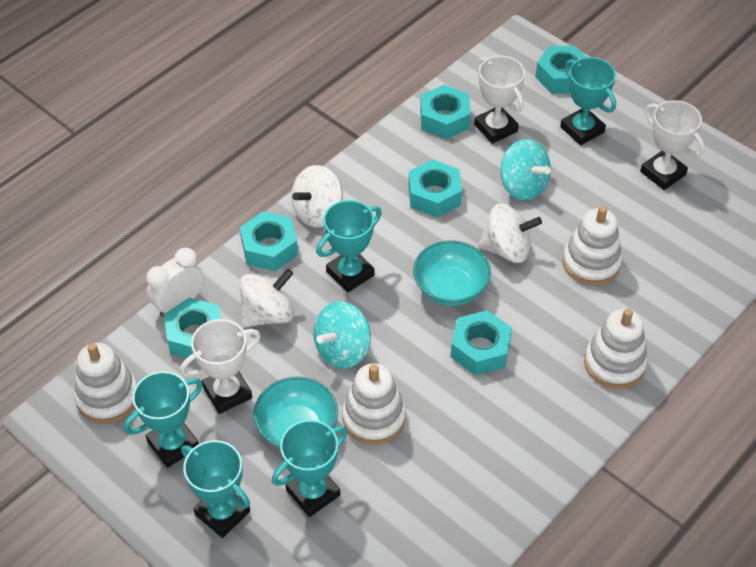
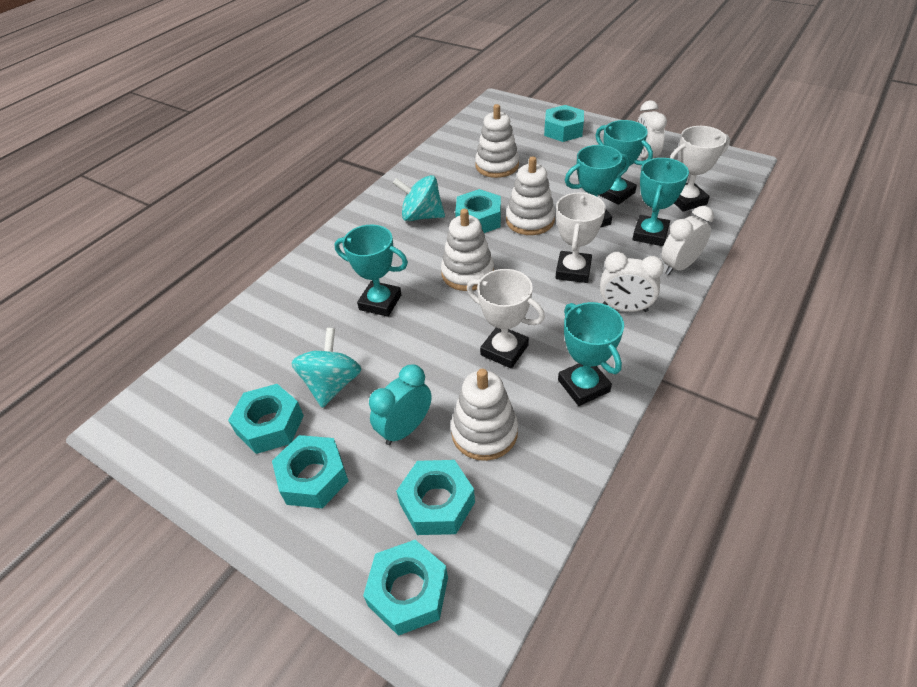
turquoise bowl: 2 -> 0
turquoise clock: 0 -> 1
white clock: 1 -> 3
white spinning top: 3 -> 0

